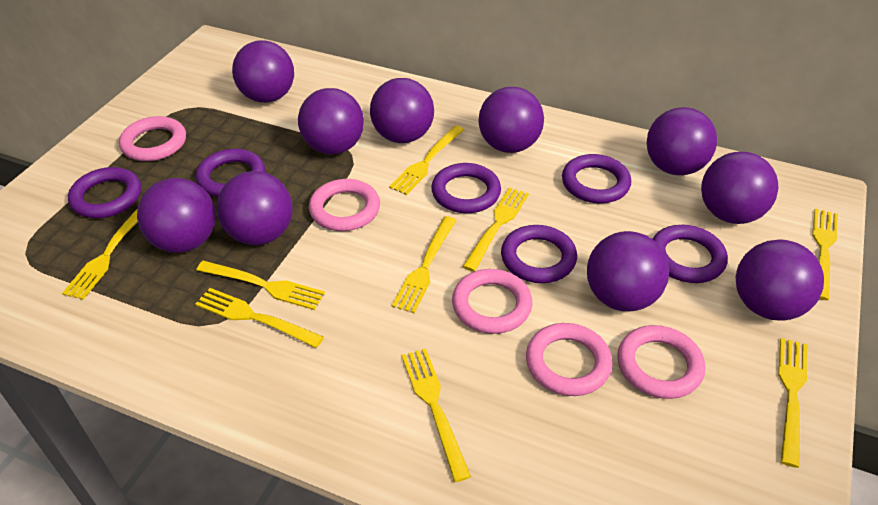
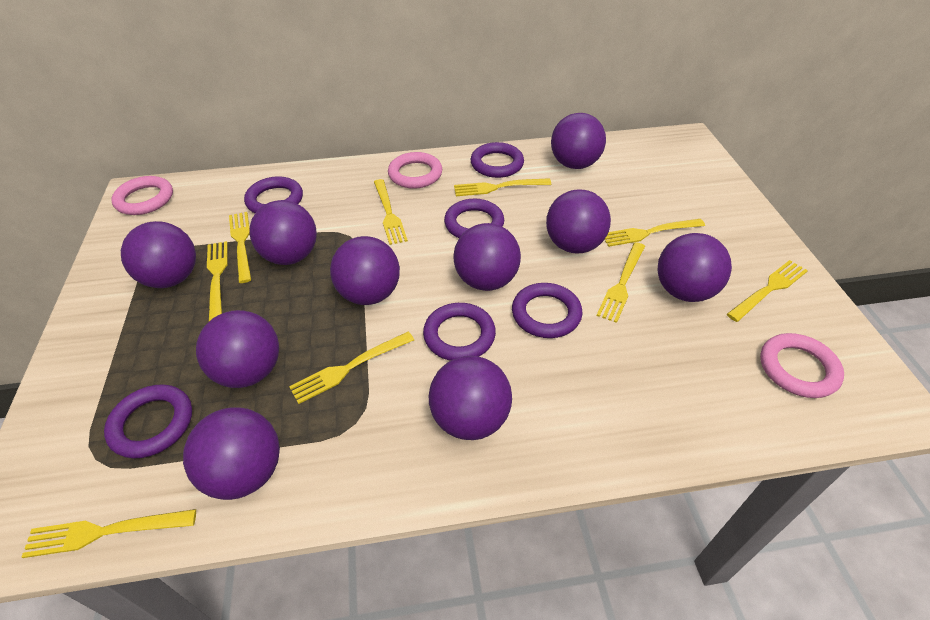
pink ring: 5 -> 3

